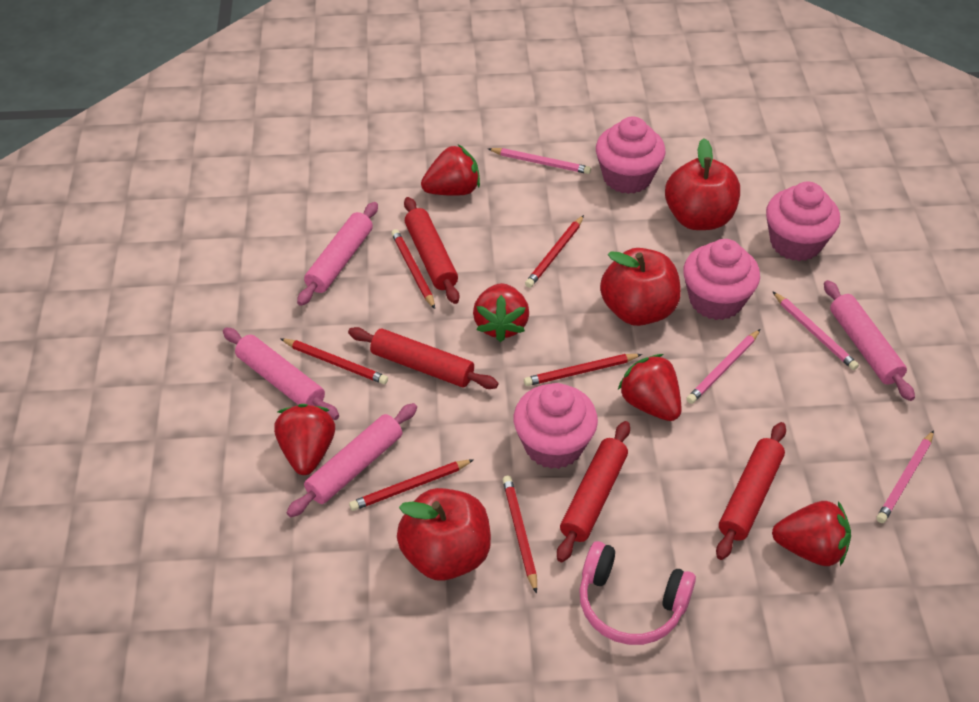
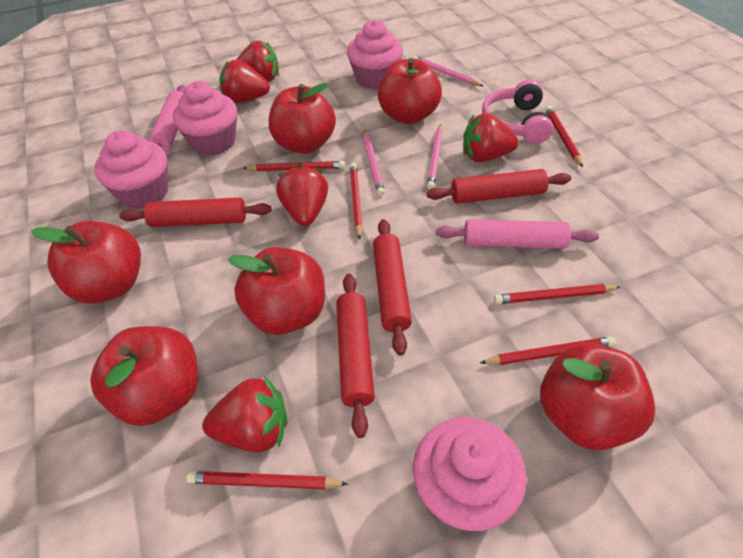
pink pencil: 4 -> 3
pink rolling pin: 4 -> 2
red apple: 3 -> 6

